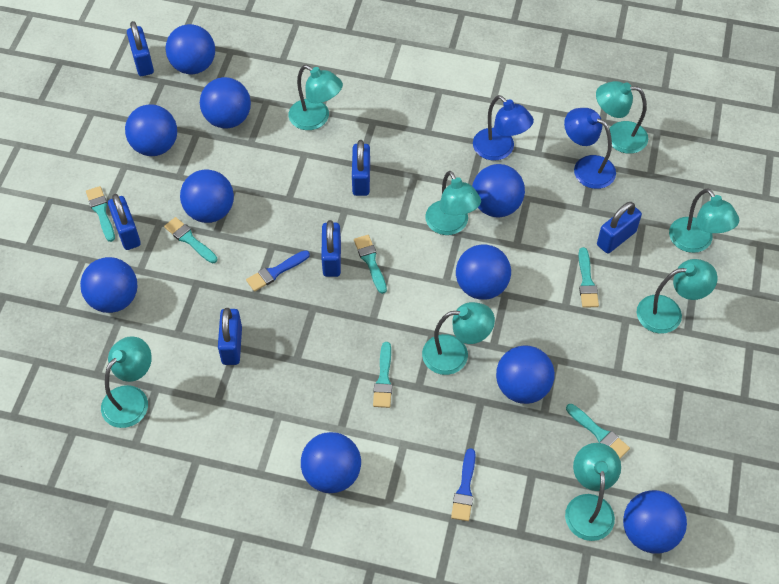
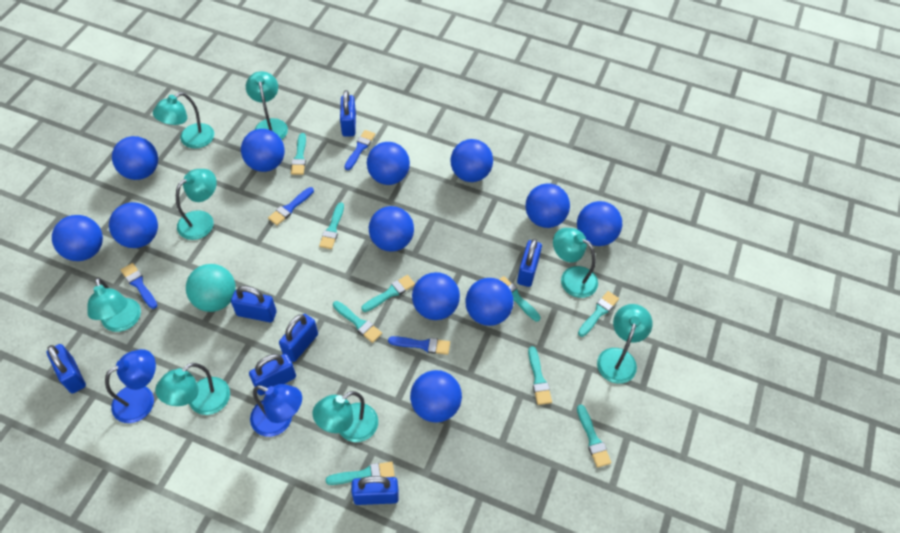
blue ball: 10 -> 12
blue brush: 2 -> 4
blue padlock: 6 -> 7
turquoise ball: 0 -> 1
turquoise brush: 6 -> 9

